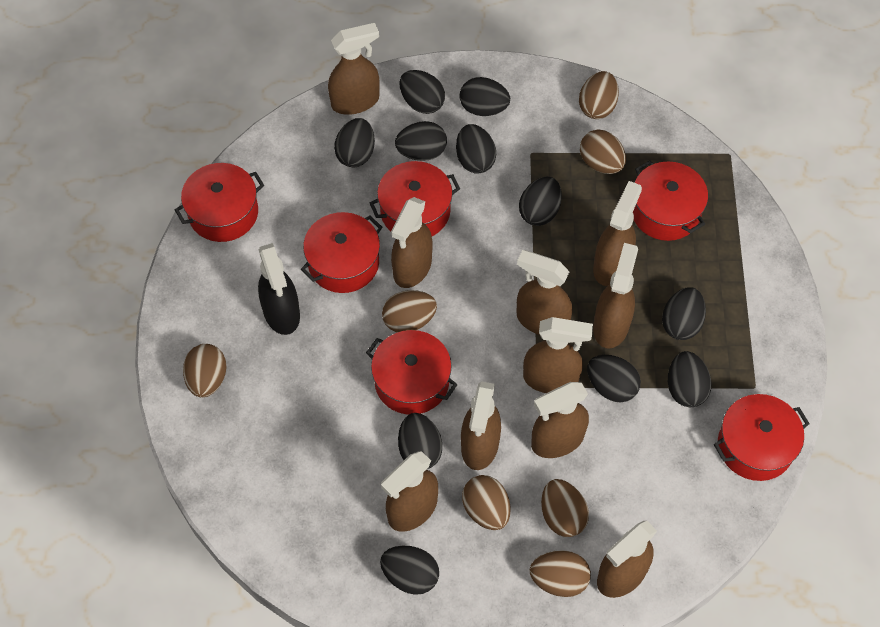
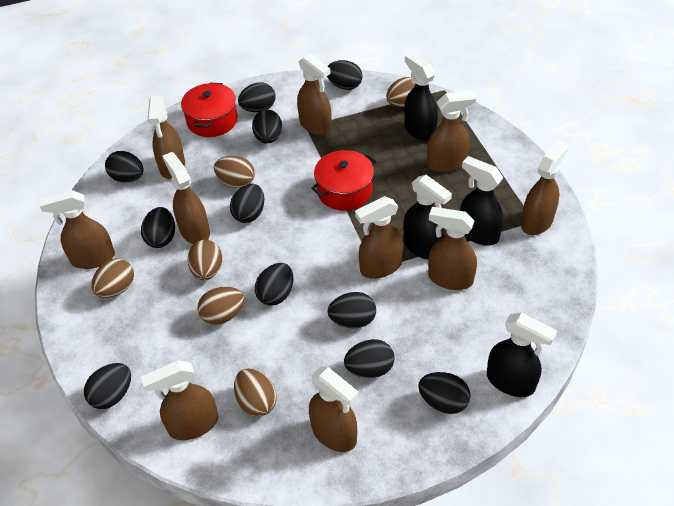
black spray bottle: 1 -> 4
brown egg: 7 -> 6
red pot: 6 -> 2

